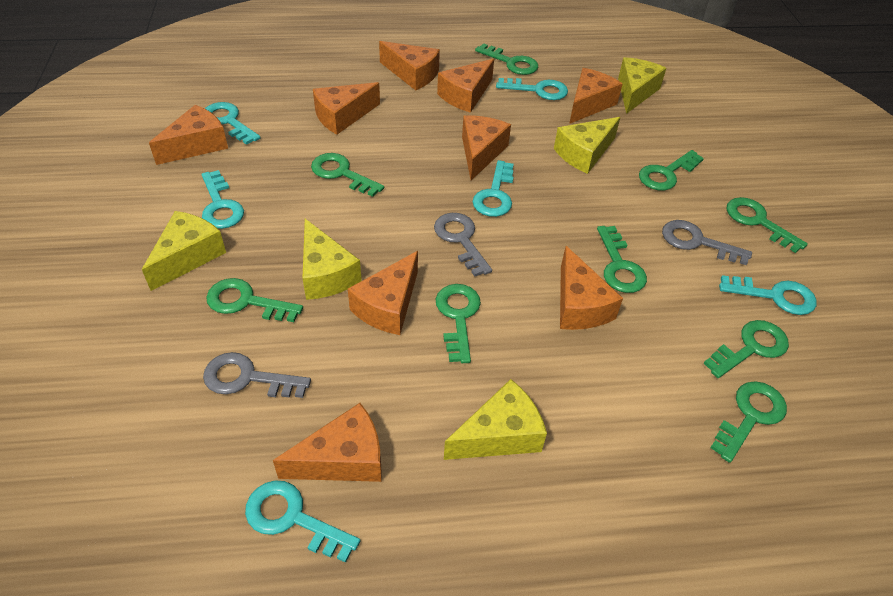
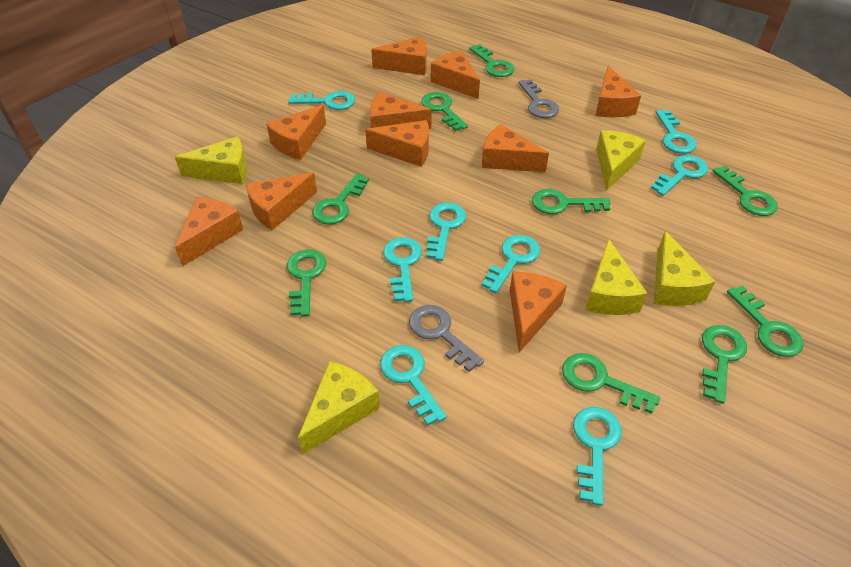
grey key: 3 -> 2
orange cheese: 9 -> 10
turquoise key: 6 -> 8

